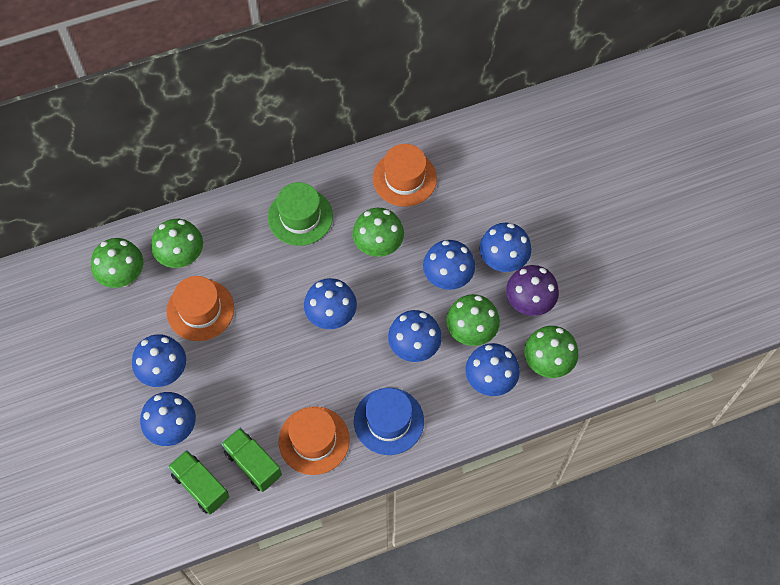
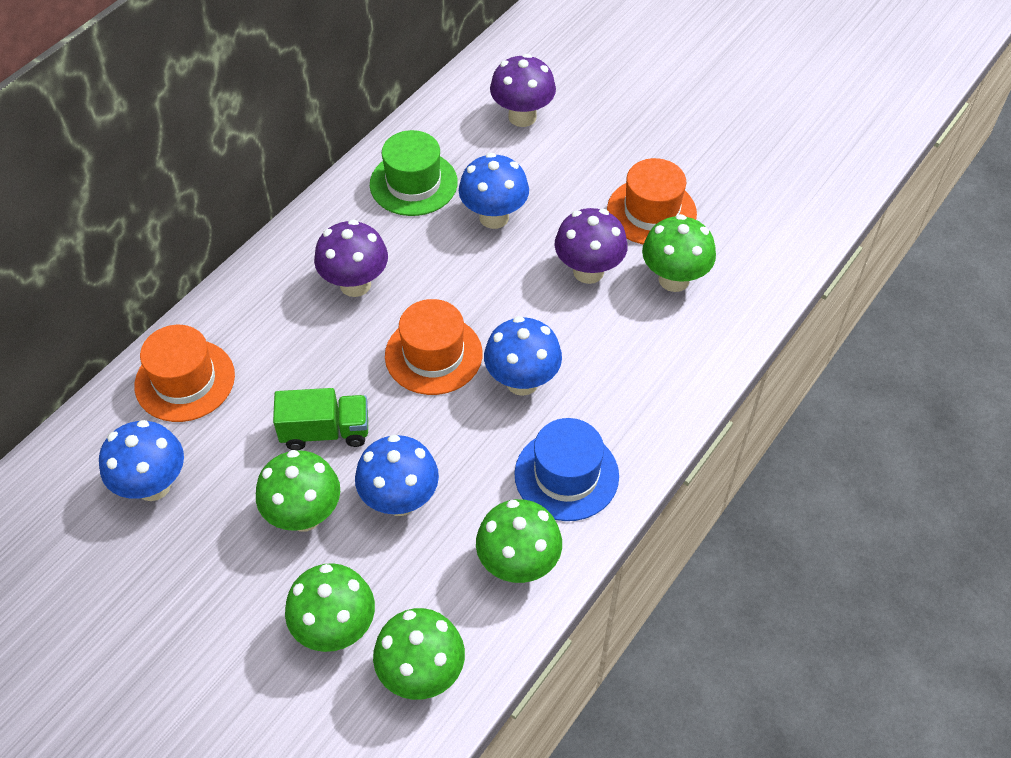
blue mushroom: 7 -> 4
green truck: 2 -> 1
purple mushroom: 1 -> 3

